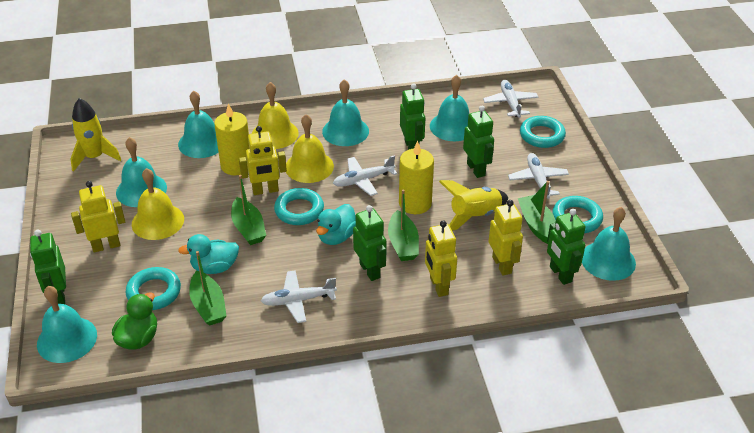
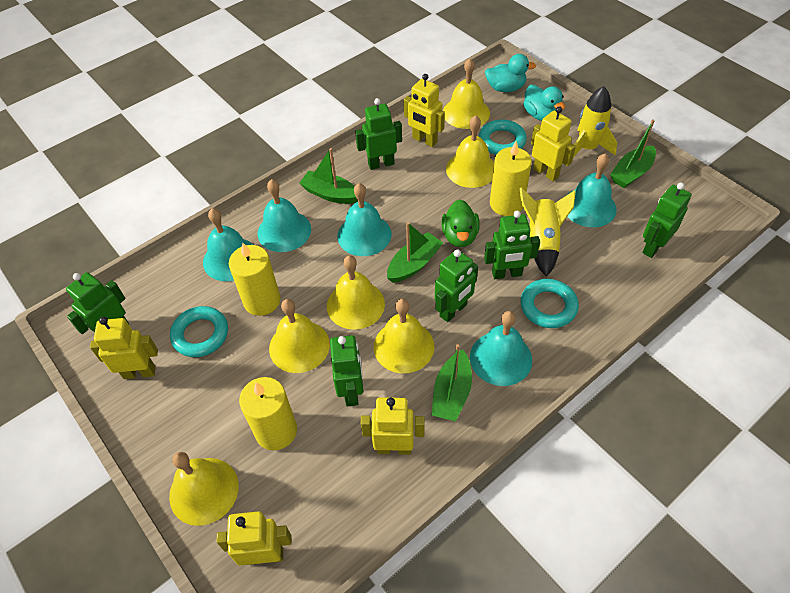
green robot: 5 -> 6
turquoise bell: 6 -> 5
turquoise ring: 4 -> 3
white plane: 4 -> 0
yellow bell: 3 -> 6
yellow candle: 2 -> 3
yellow robot: 4 -> 5

